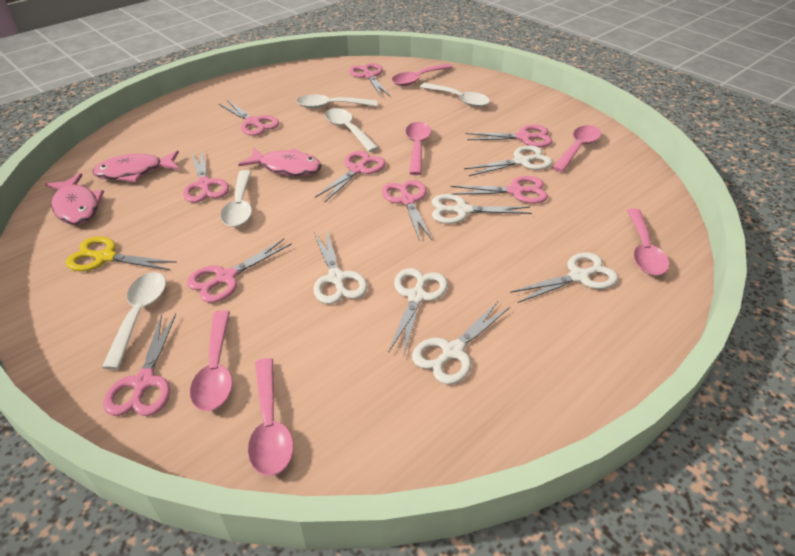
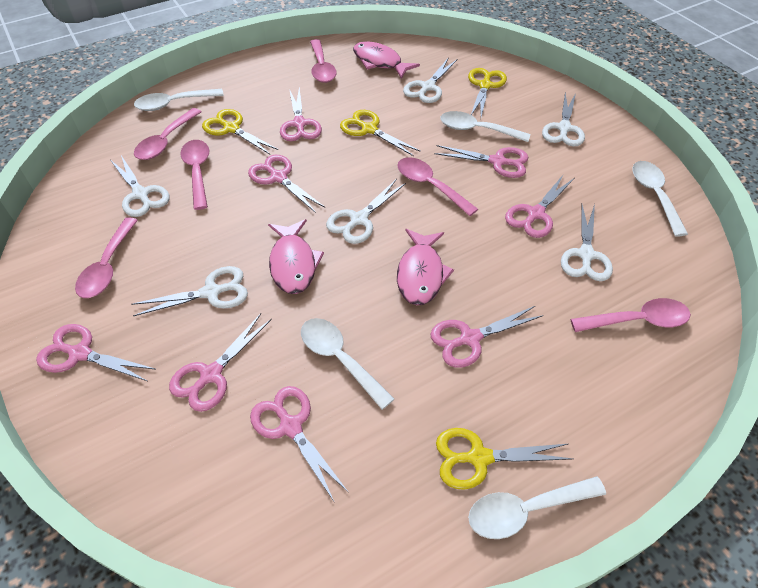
pink scissors: 9 -> 8
yellow scissors: 1 -> 4

